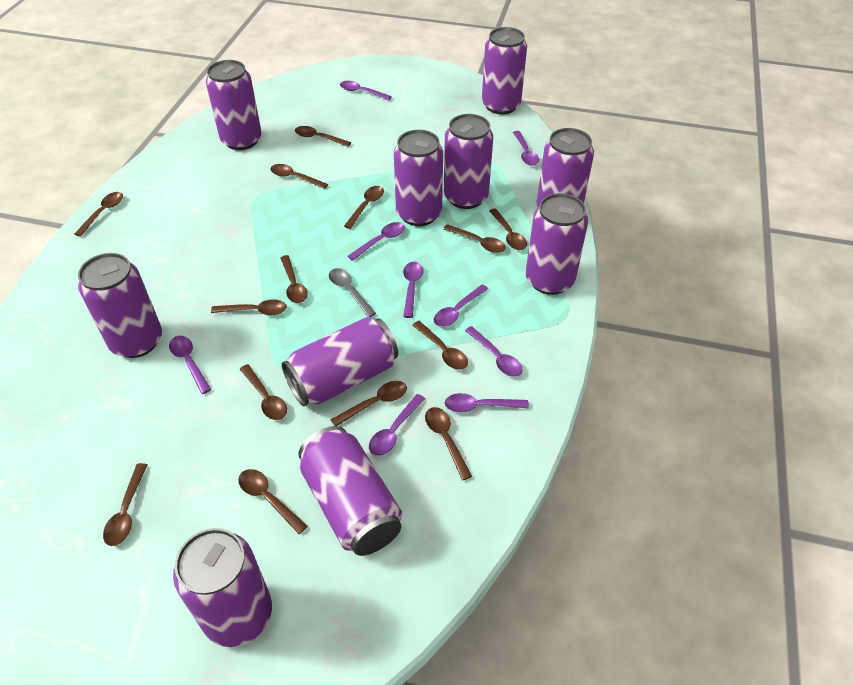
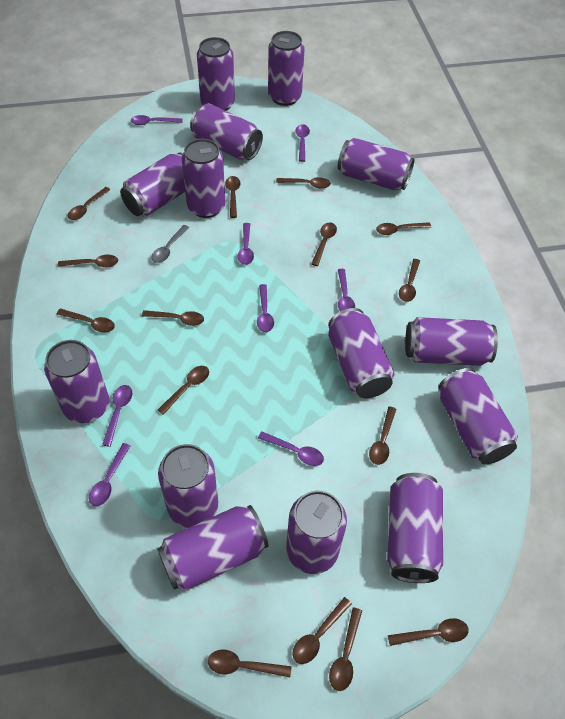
brown spoon: 14 -> 15
purple can: 10 -> 14
purple spoon: 9 -> 8

